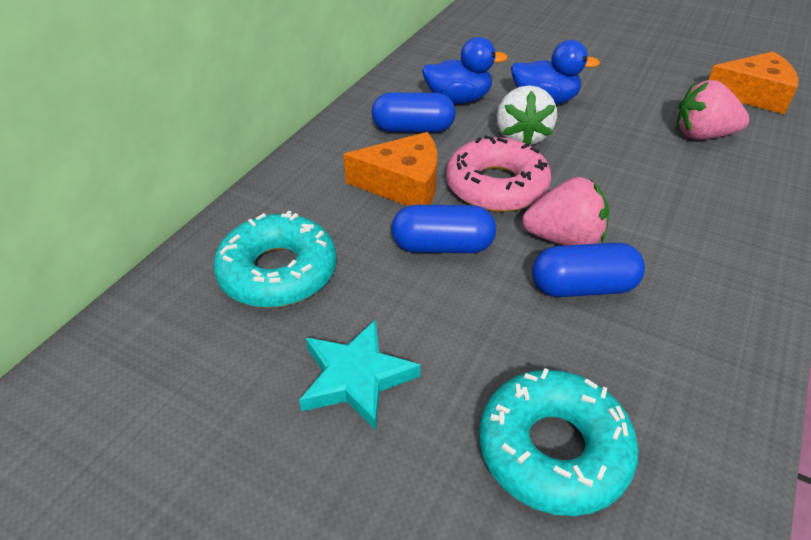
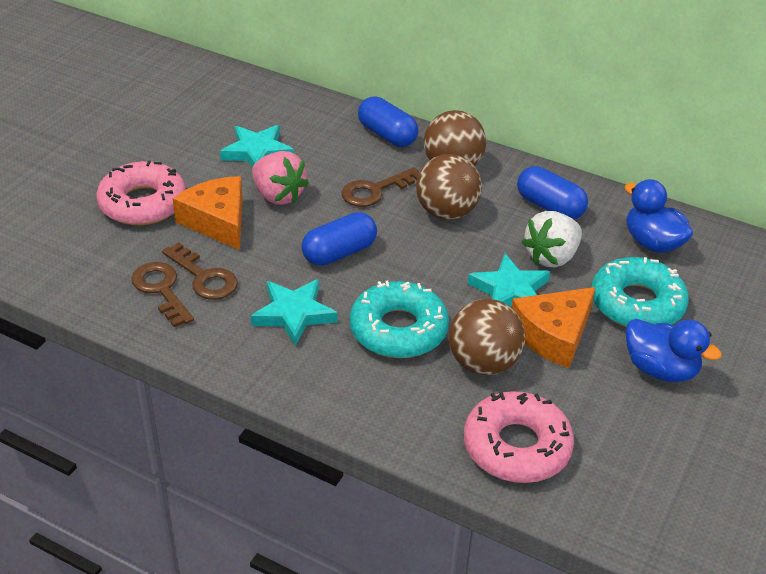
brown ball: 0 -> 3
brown key: 0 -> 3
pink donut: 1 -> 2
pink strawberry: 2 -> 1
turquoise star: 1 -> 3

